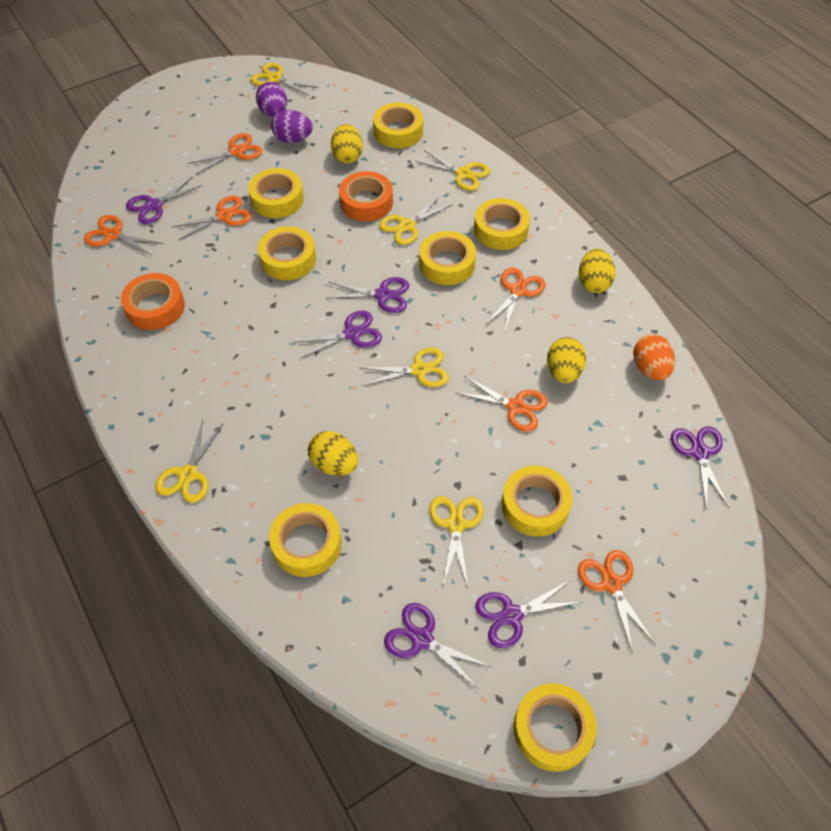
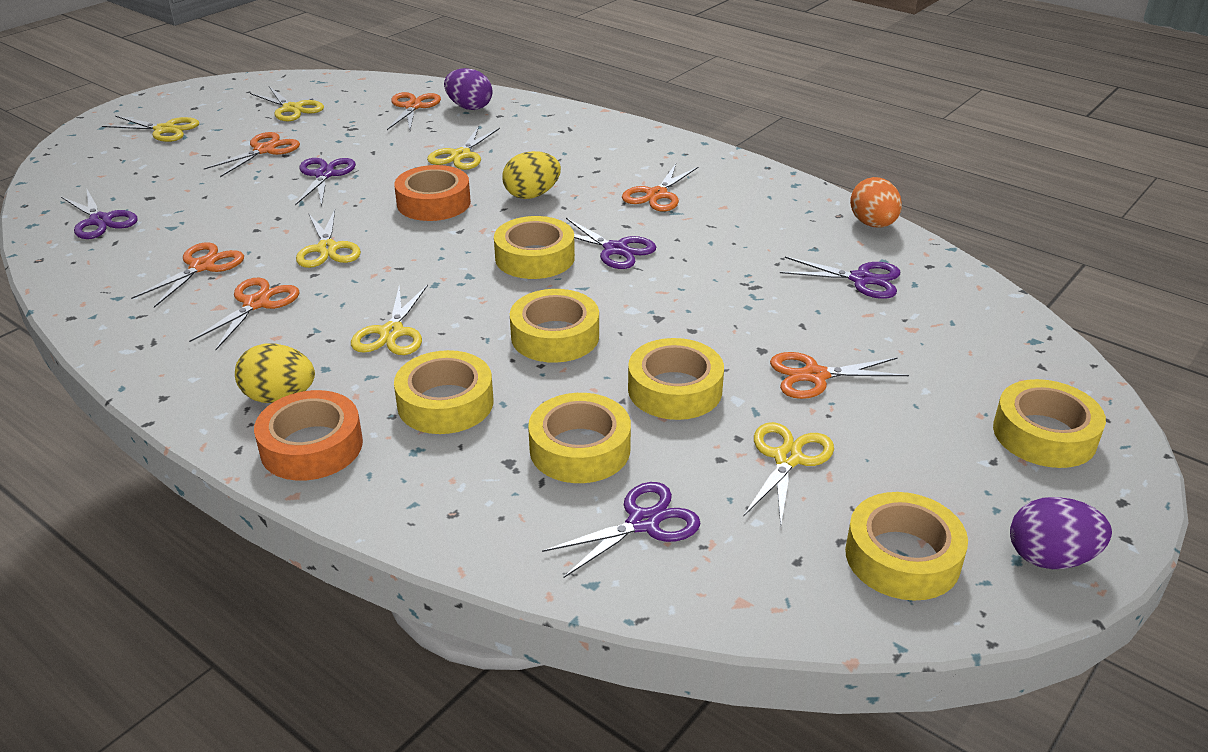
purple scissors: 6 -> 5
yellow egg: 4 -> 2
yellow tape: 8 -> 7

